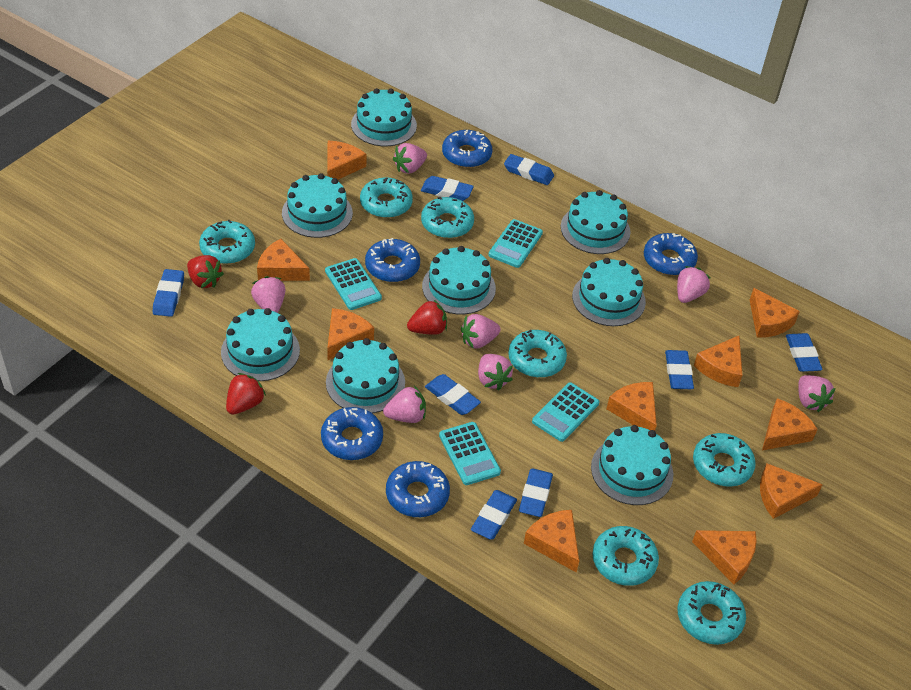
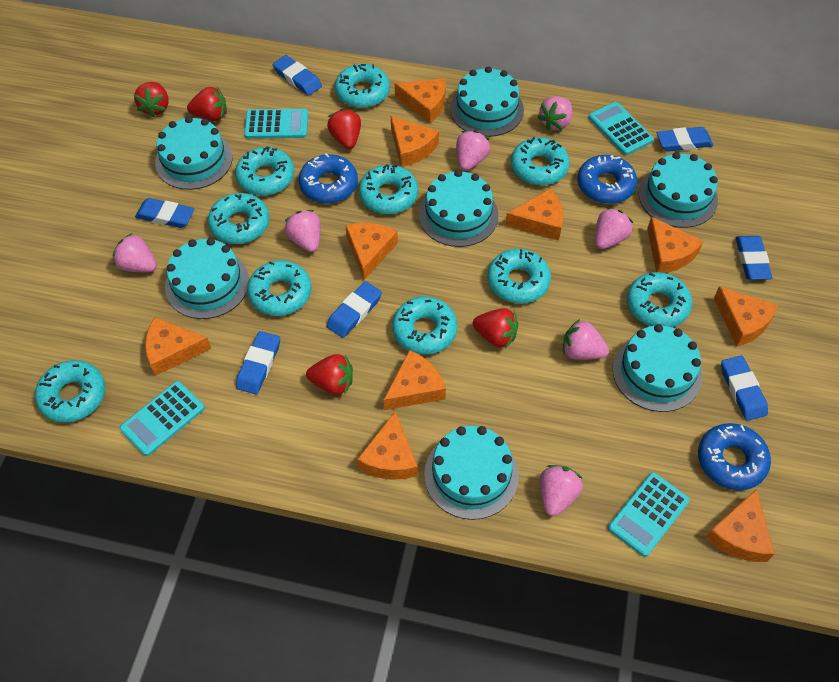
blue donut: 5 -> 3
blue eraser: 8 -> 7
red strawberry: 3 -> 5
turquoise cake: 8 -> 7
turquoise donut: 7 -> 10

